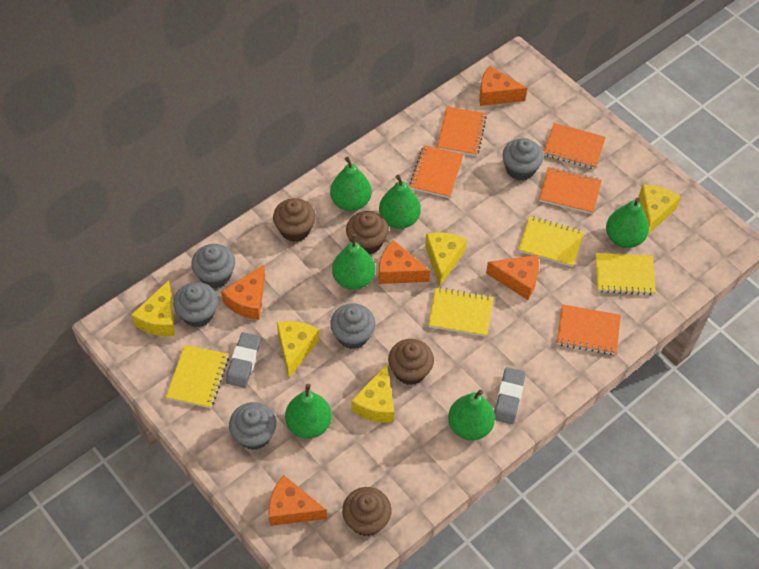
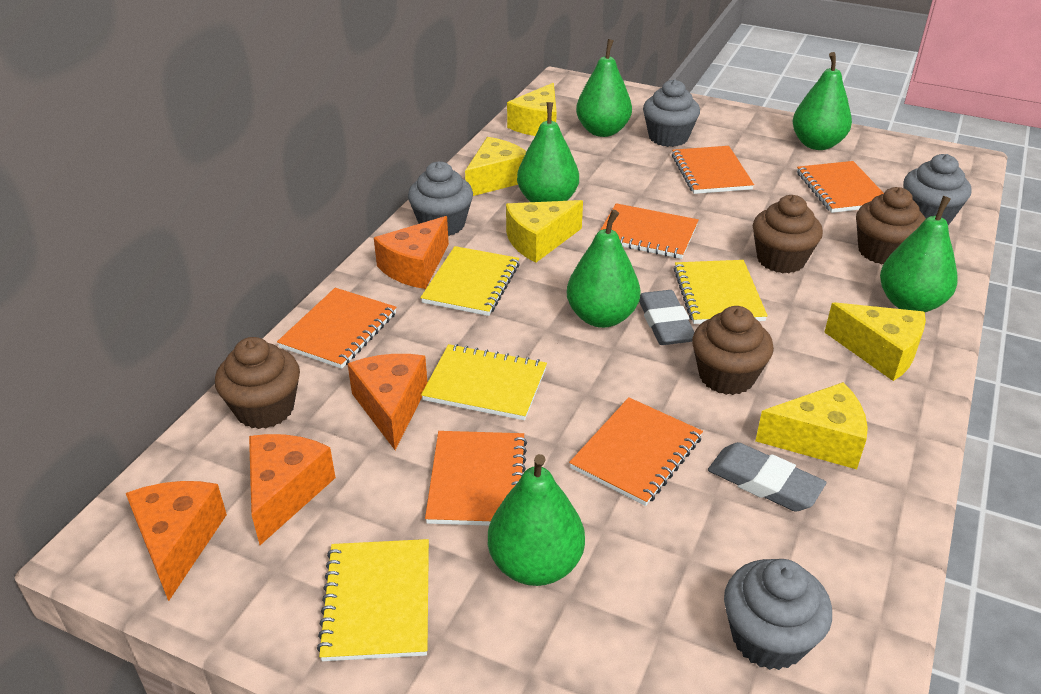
grey cupcake: 5 -> 4
orange cheese: 5 -> 4
orange notebook: 5 -> 6

